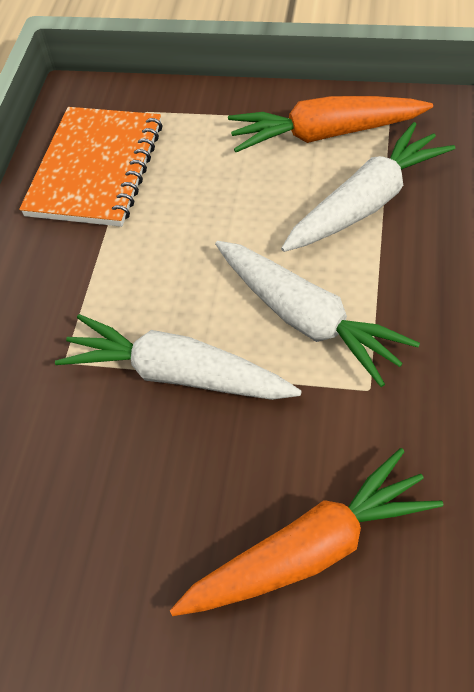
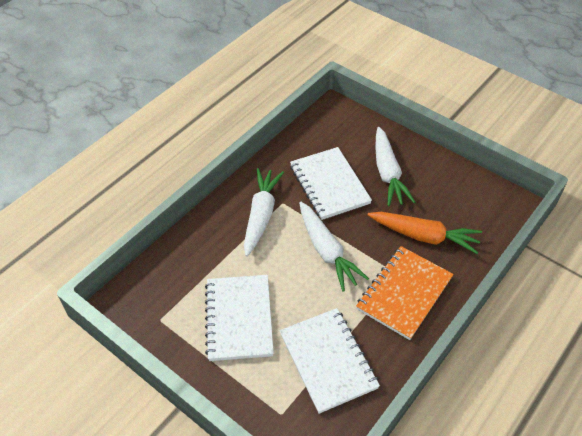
orange carrot: 2 -> 1
white notebook: 0 -> 3

